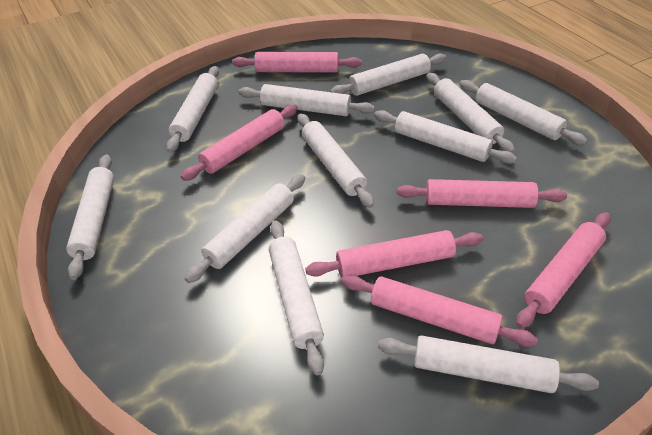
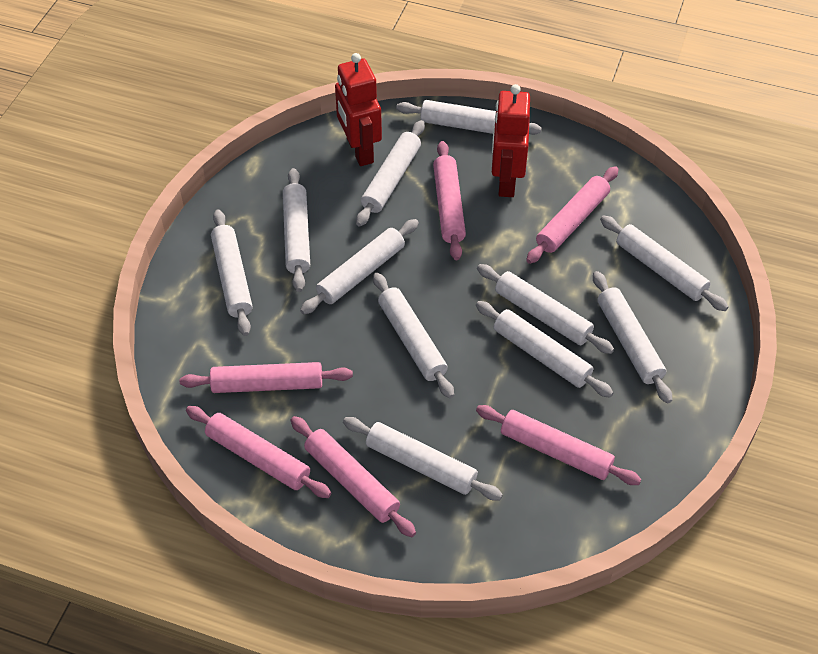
red robot: 0 -> 2

